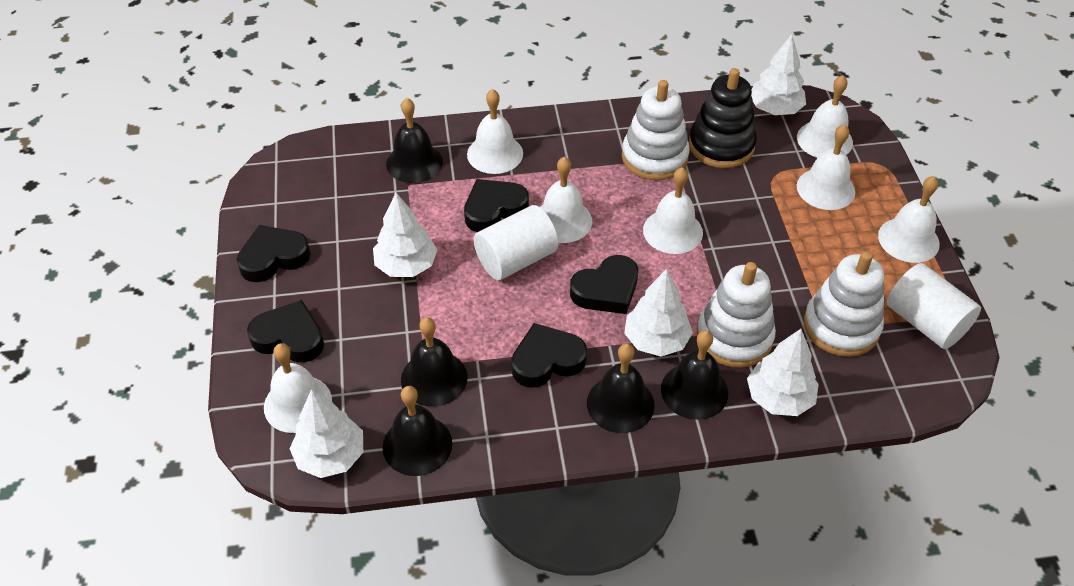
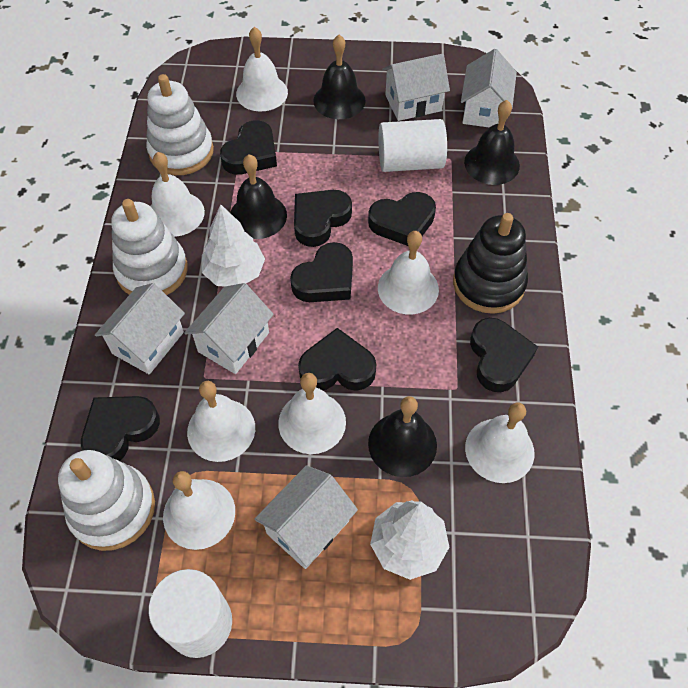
black bell: 5 -> 4
black heart: 5 -> 7
white house: 0 -> 5
white tree: 5 -> 2

